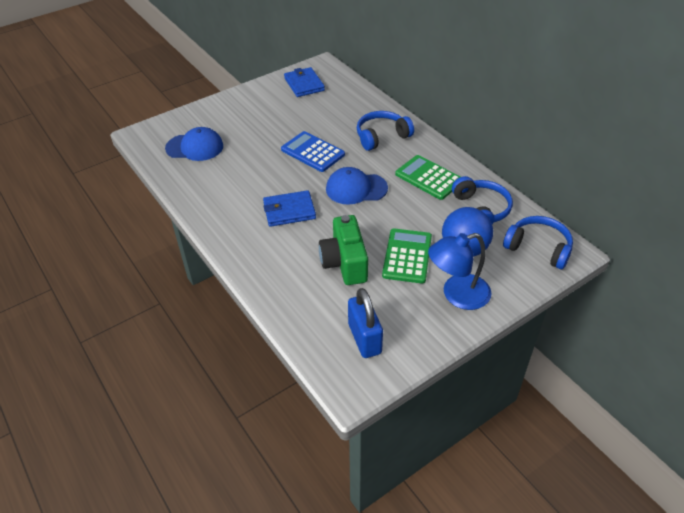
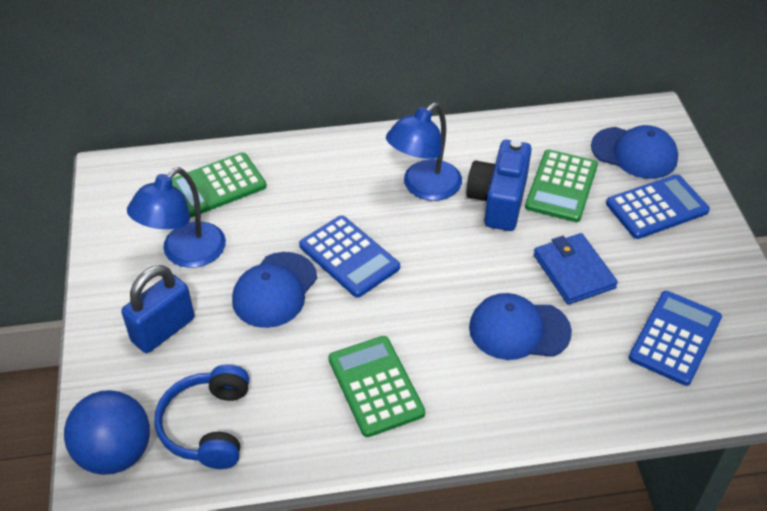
blue calculator: 1 -> 3
blue camera: 0 -> 1
blue cap: 2 -> 3
blue headphones: 3 -> 1
blue lamp: 1 -> 2
blue wallet: 2 -> 1
green calculator: 2 -> 3
green camera: 1 -> 0

